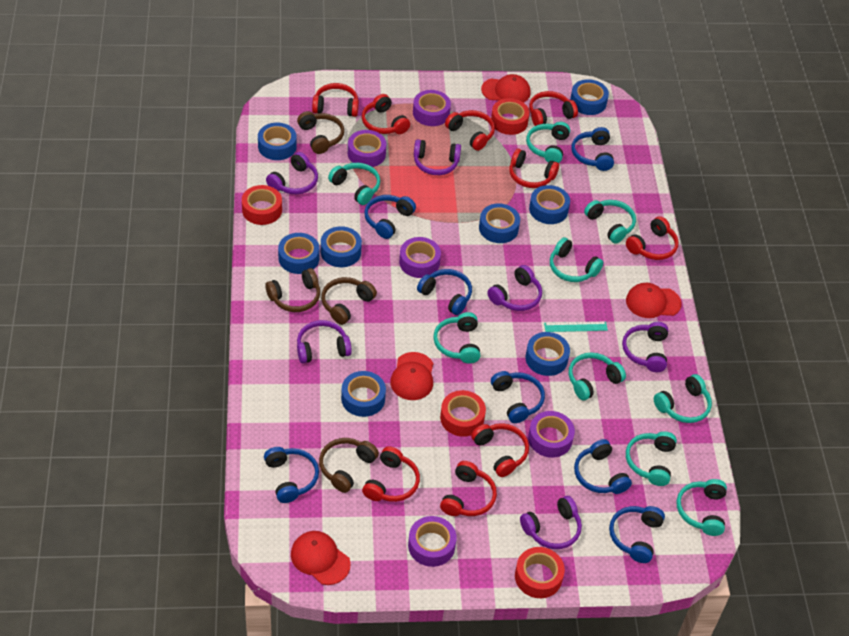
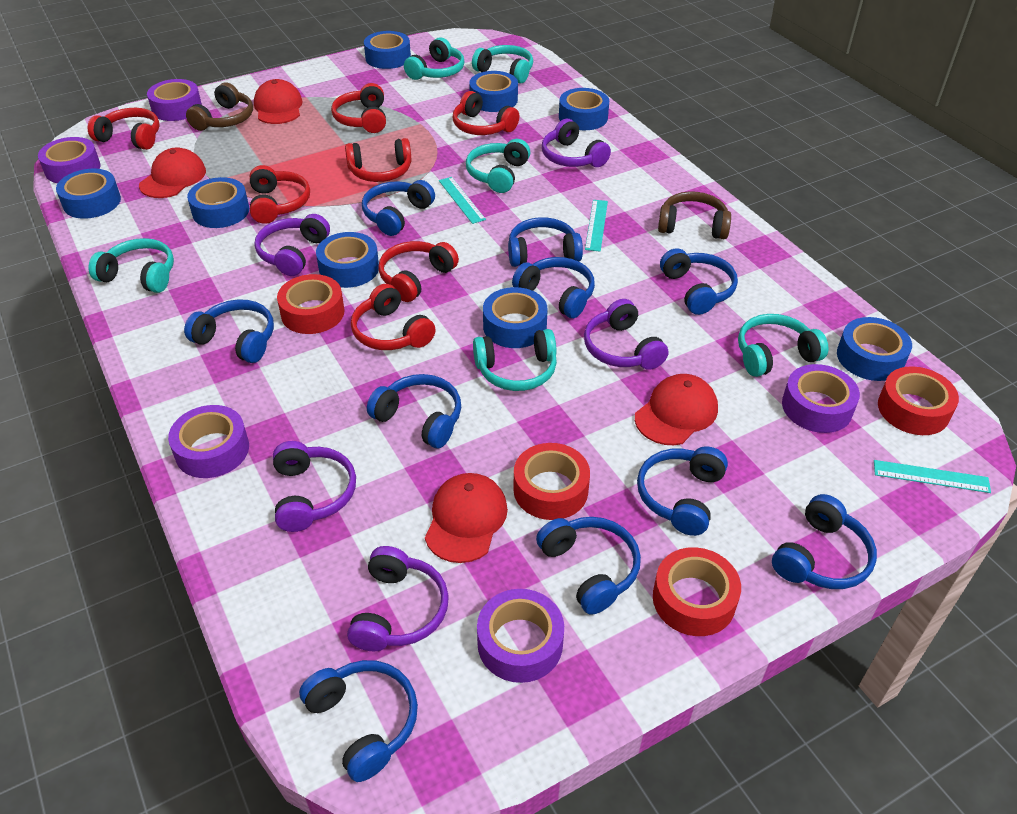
blue headphones: 7 -> 10
brown headphones: 4 -> 2
purple headphones: 6 -> 5
red headphones: 9 -> 7
turquoise headphones: 9 -> 6
turquoise ruler: 1 -> 3

